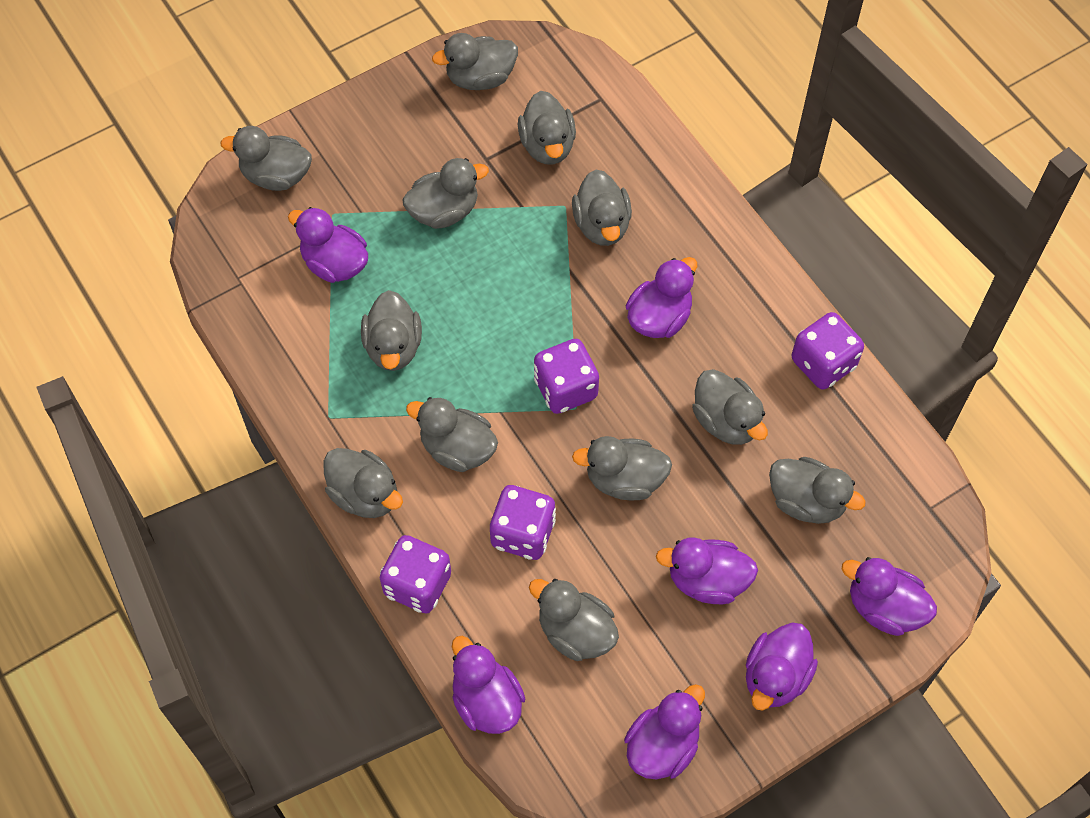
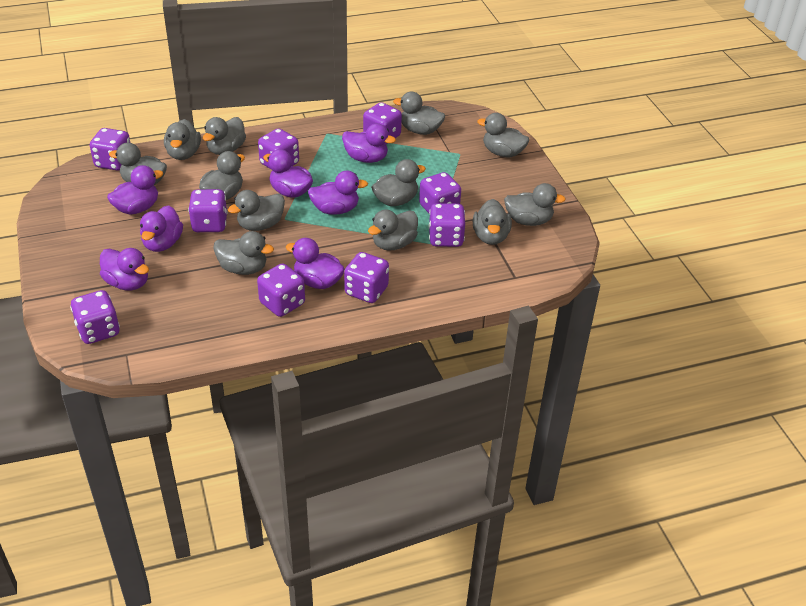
purple dice: 4 -> 9

